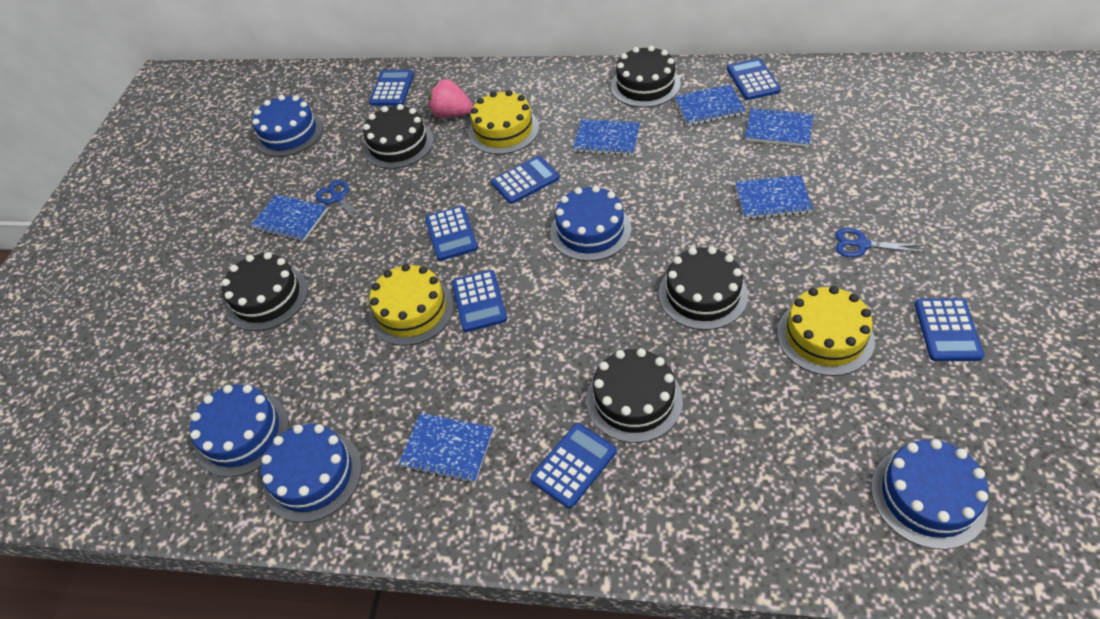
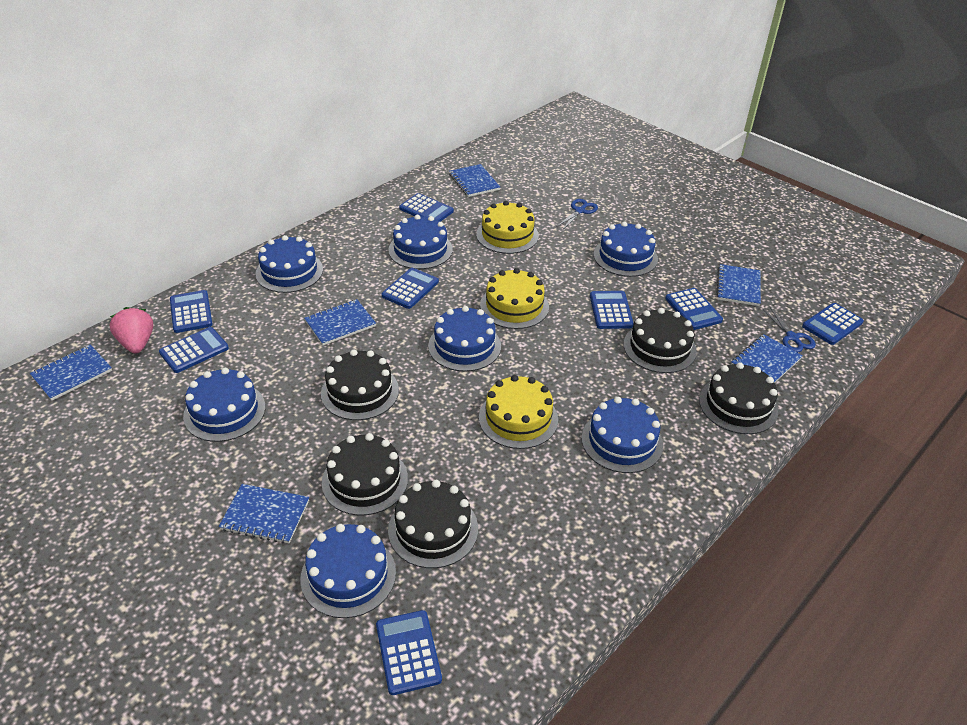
blue cake: 5 -> 7
blue calculator: 7 -> 8

